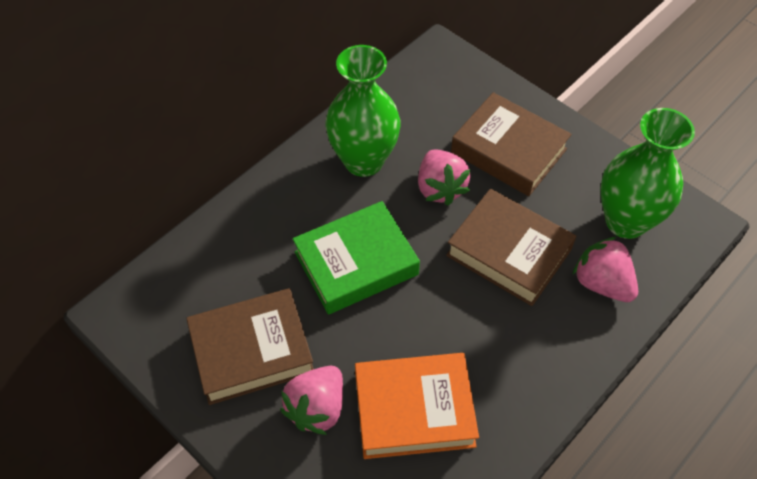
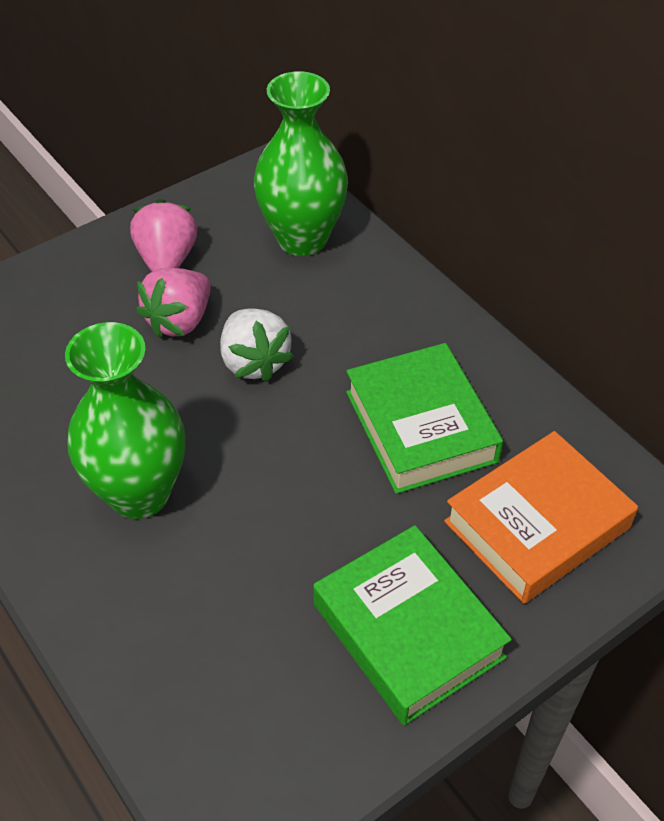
brown book: 3 -> 0
green book: 1 -> 2
pink strawberry: 3 -> 2
white strawberry: 0 -> 1

